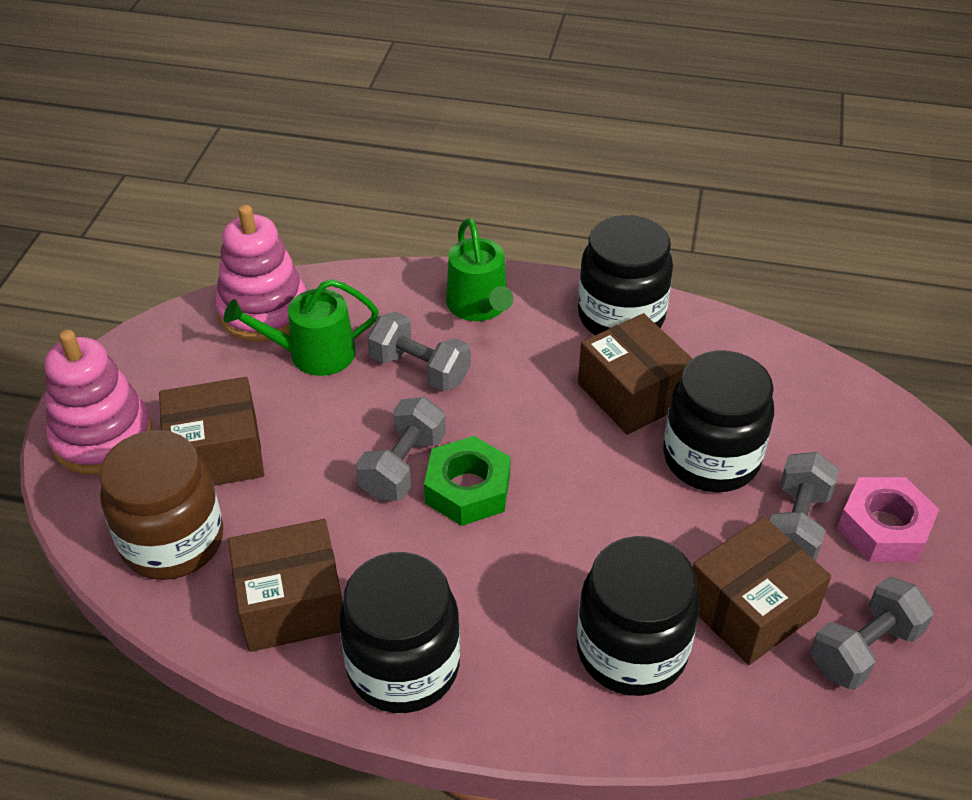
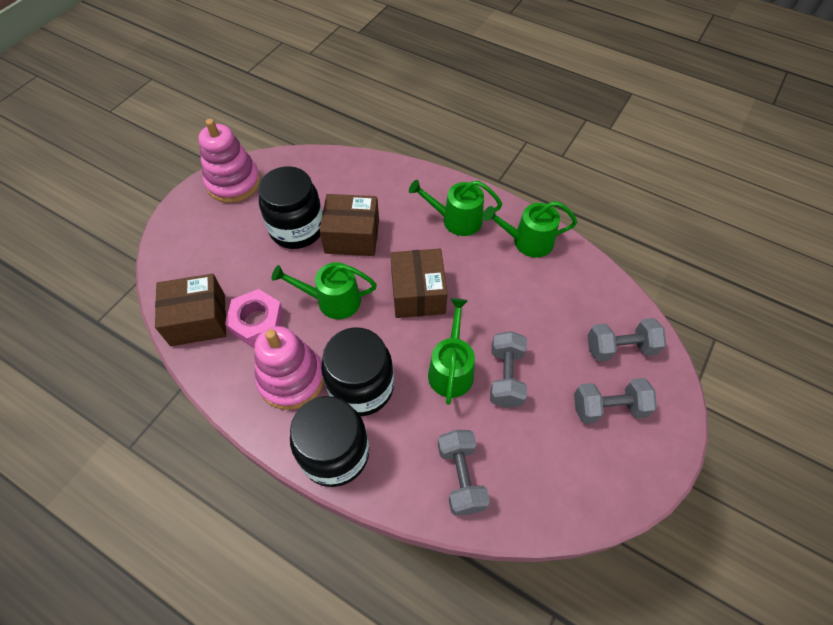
black jar: 4 -> 3
brown box: 4 -> 3
brown jar: 1 -> 0
green nut: 1 -> 0
green watering can: 2 -> 4

